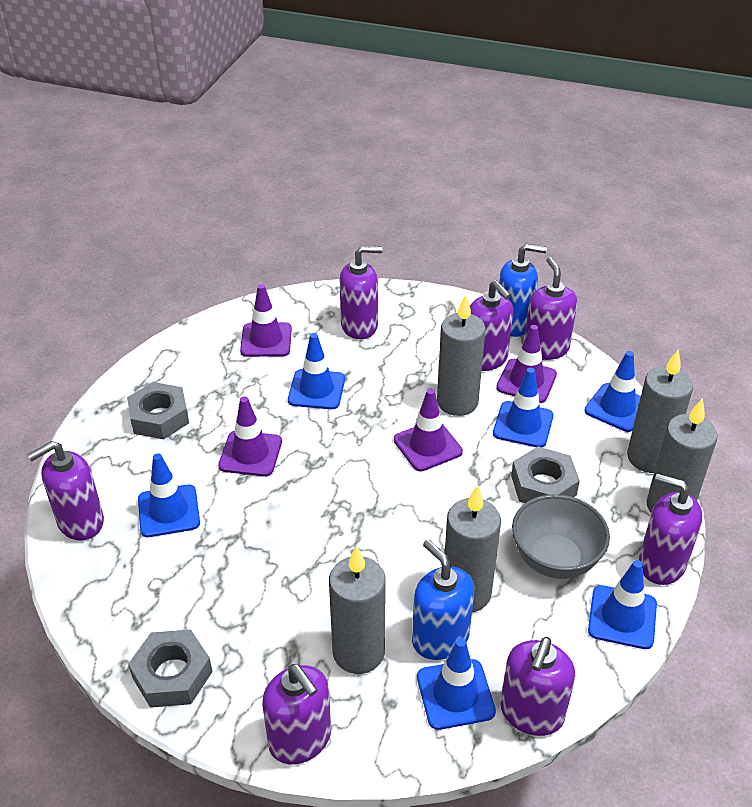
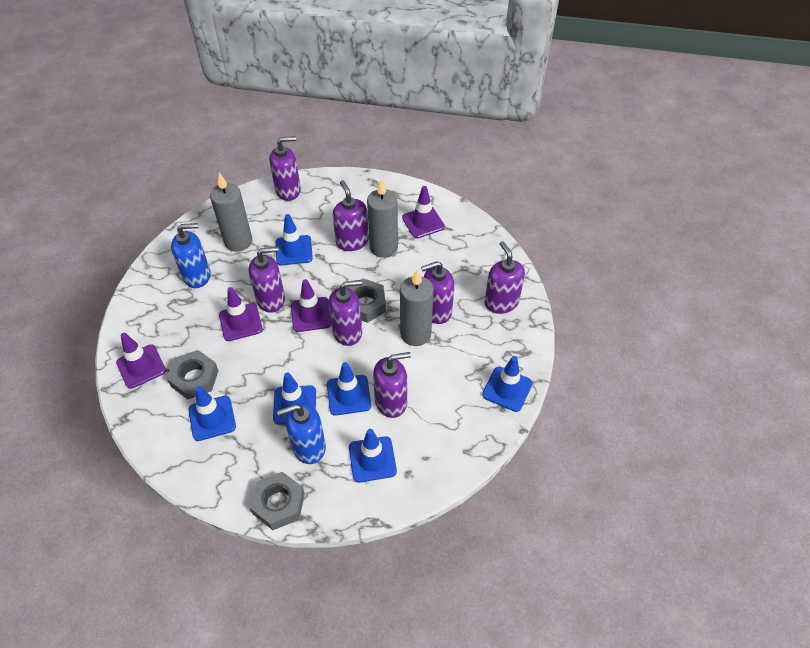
grey bowl: 1 -> 0
grey candle: 5 -> 3

